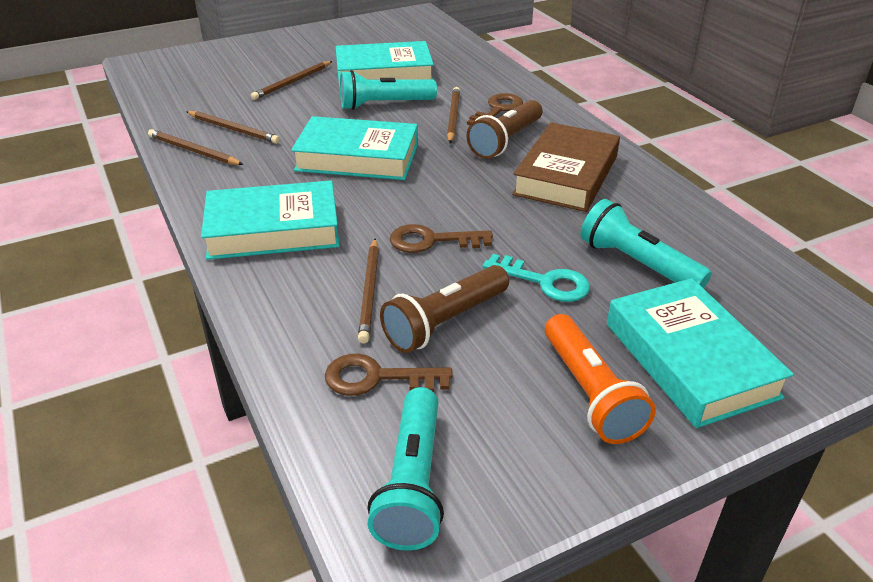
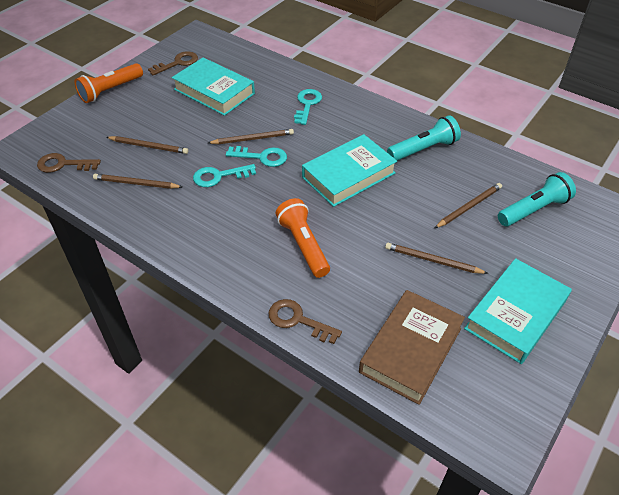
brown flashlight: 2 -> 0
orange flashlight: 1 -> 2
turquoise book: 4 -> 3
turquoise flashlight: 3 -> 2
turquoise key: 1 -> 3

